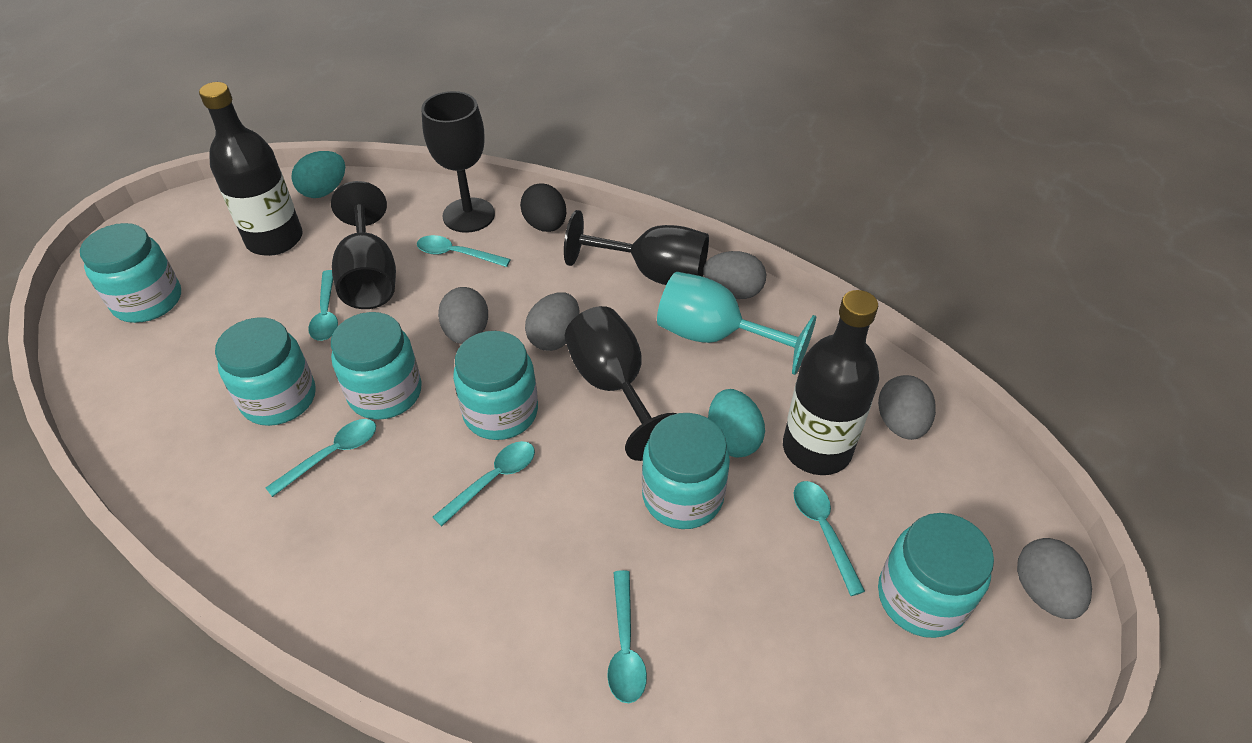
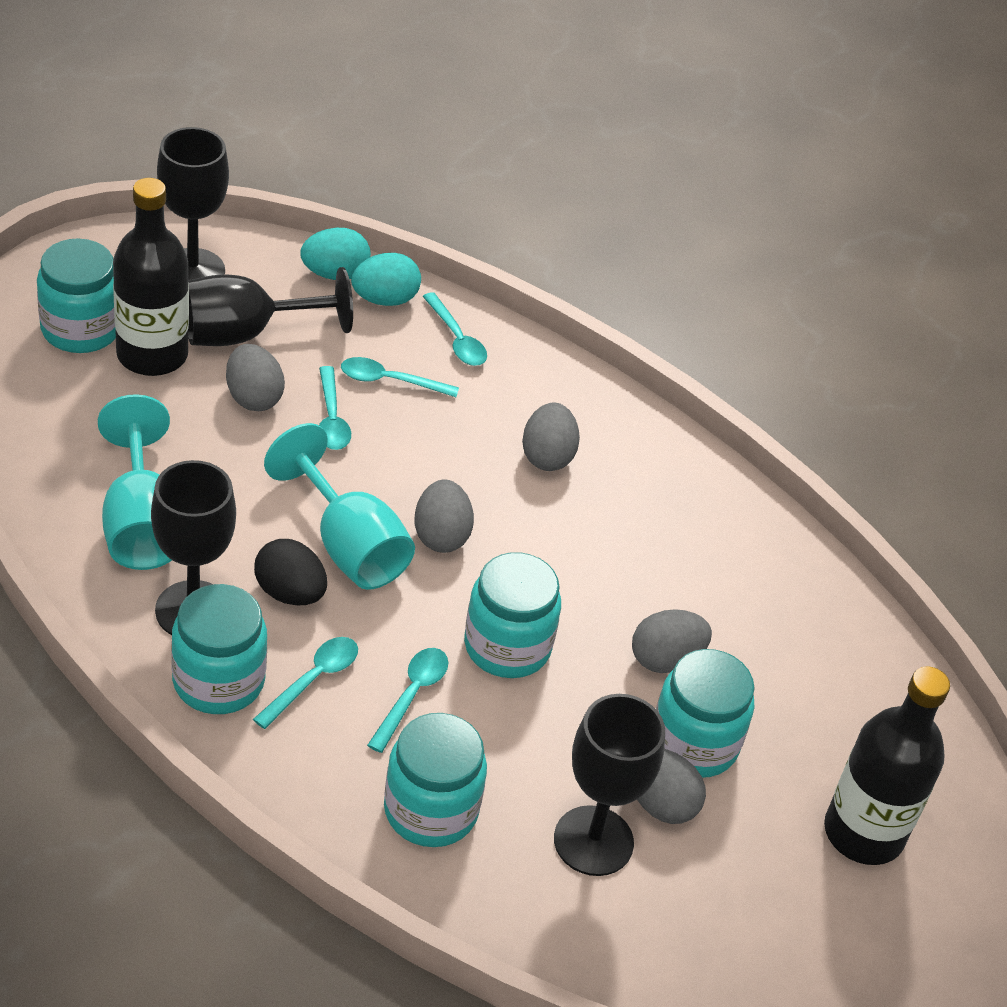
turquoise goblet: 1 -> 2
turquoise jar: 6 -> 5
turquoise spoon: 6 -> 5

